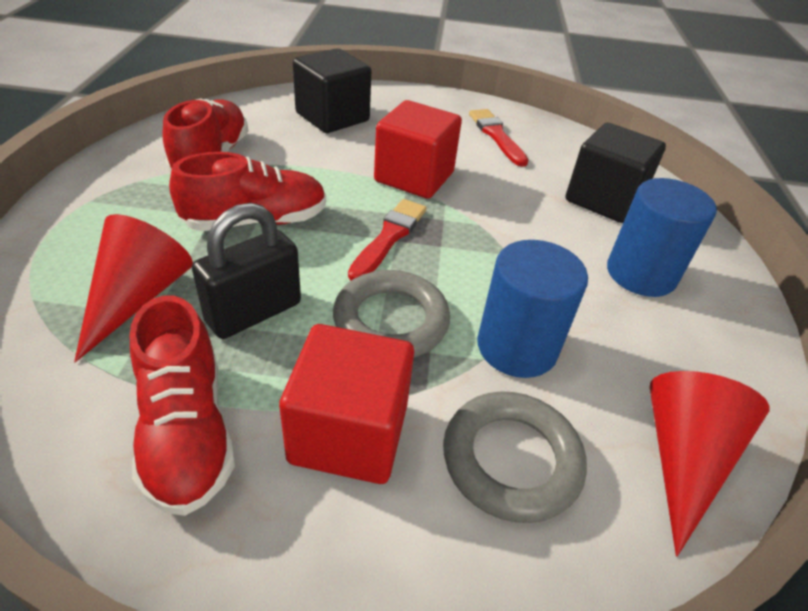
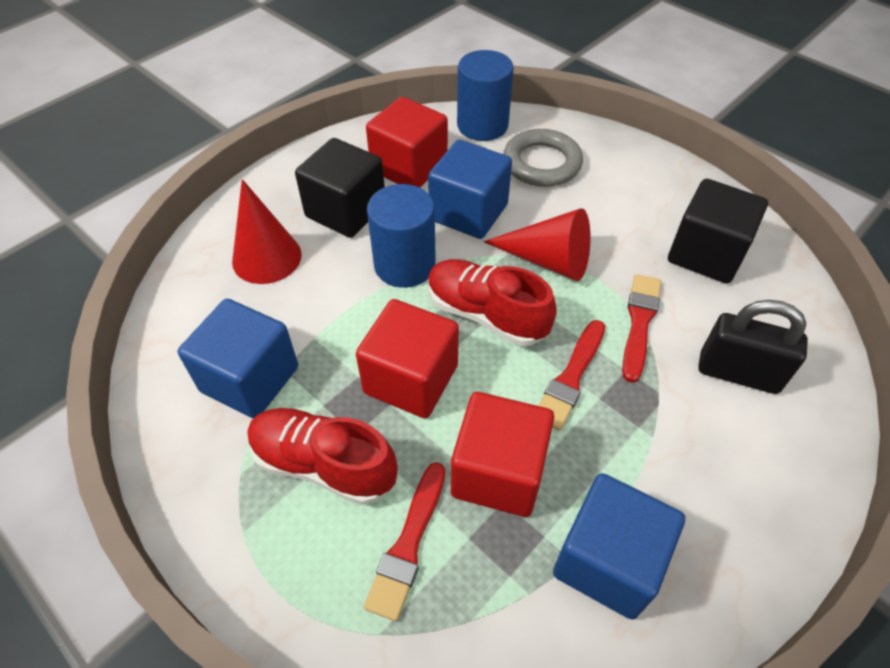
blue cube: 0 -> 3
grey ring: 2 -> 1
red brush: 2 -> 3
red cube: 2 -> 3
red shoe: 3 -> 2

